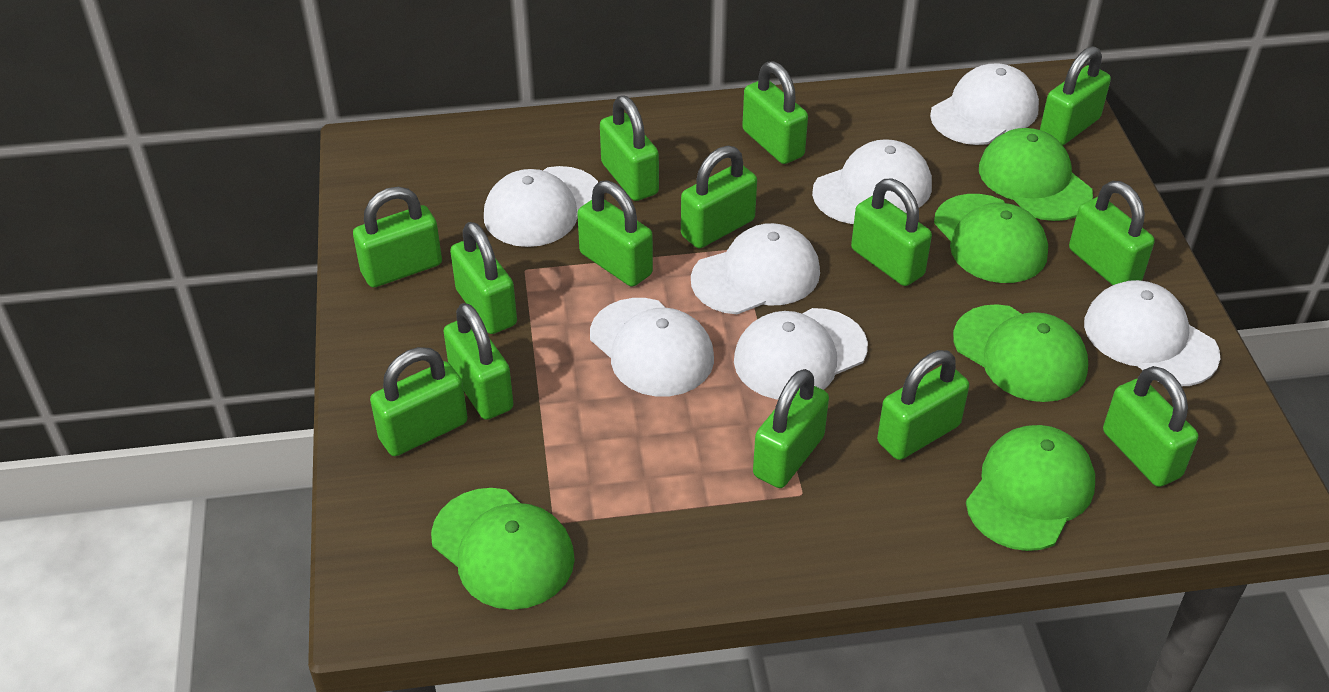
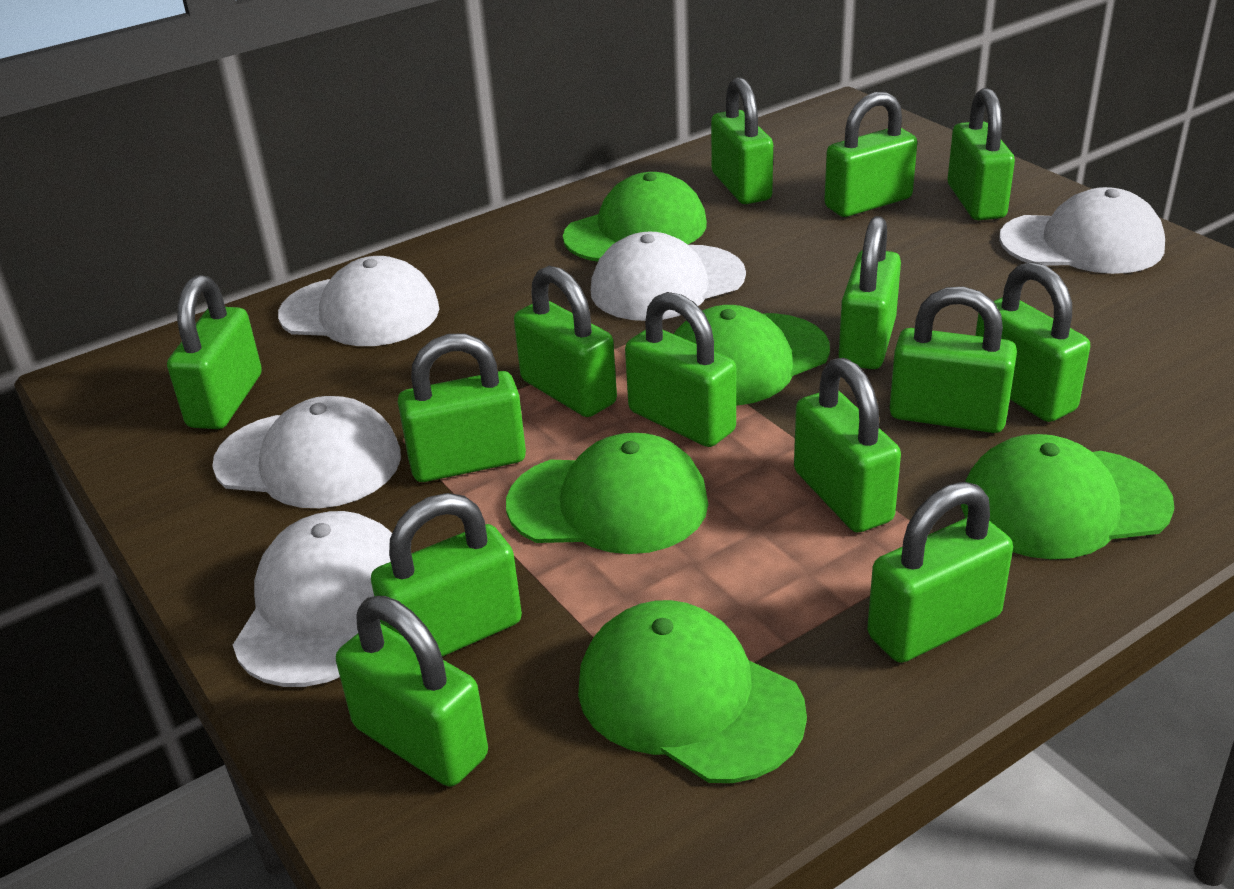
white cap: 7 -> 5

